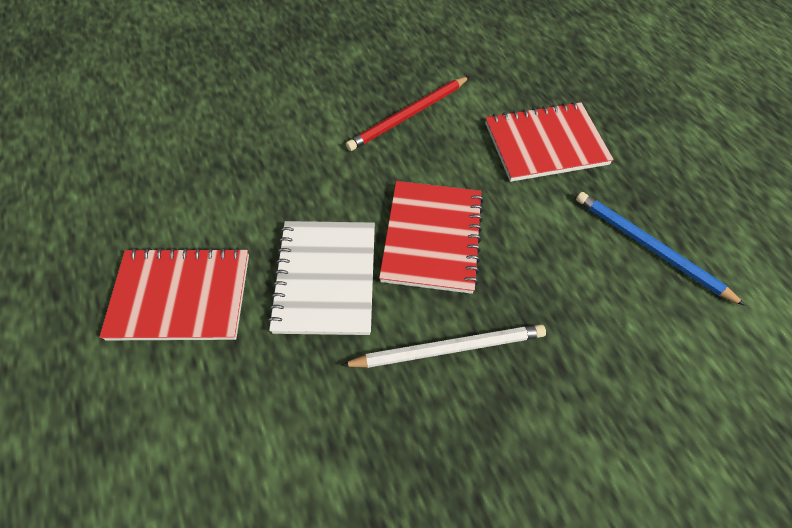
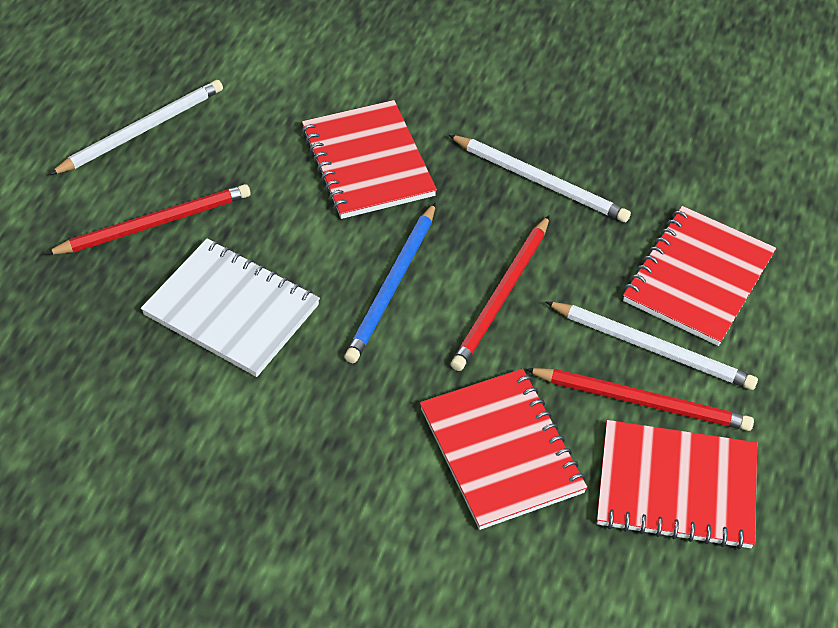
red notebook: 3 -> 4
red pencil: 1 -> 3
white pencil: 1 -> 3

